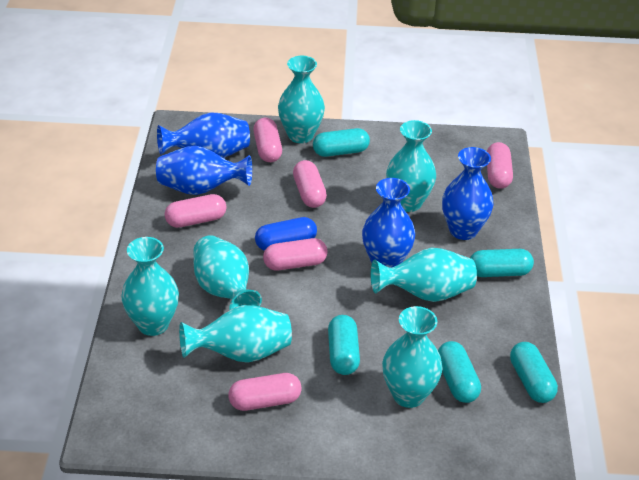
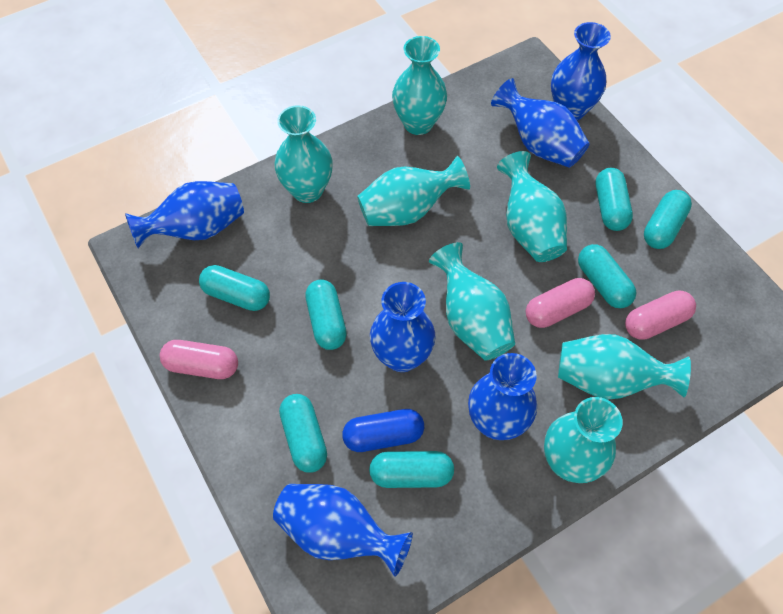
blue vase: 4 -> 6
pink capsule: 6 -> 3
turquoise capsule: 5 -> 7

